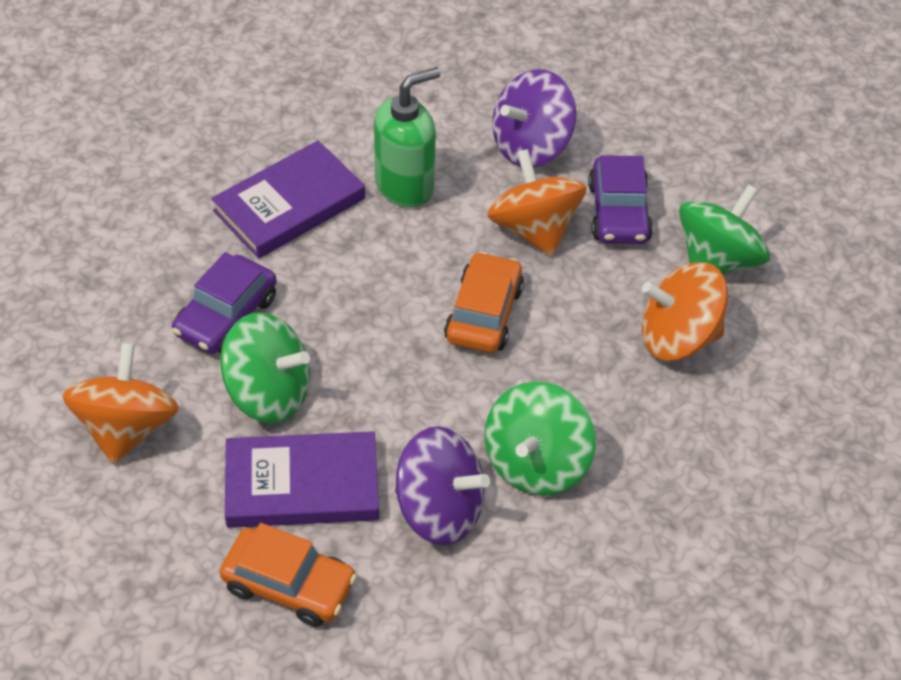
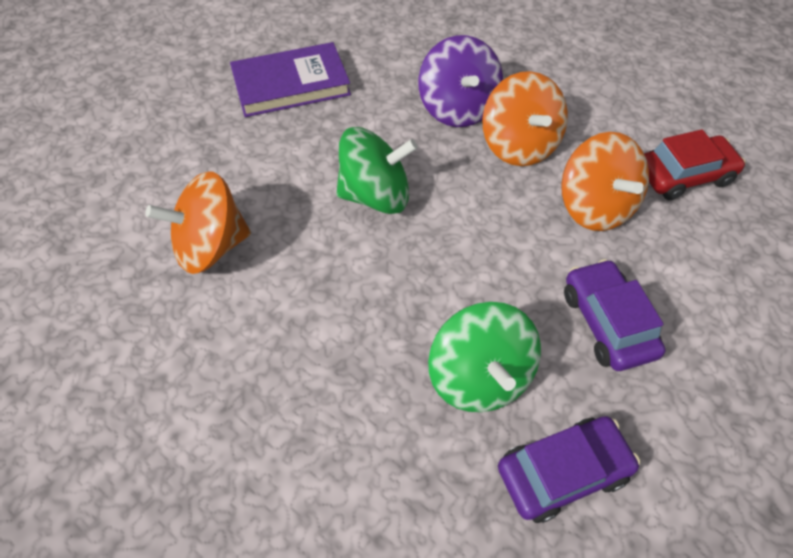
green soap dispenser: 1 -> 0
green spinning top: 3 -> 2
orange car: 2 -> 0
purple book: 2 -> 1
purple spinning top: 2 -> 1
red car: 0 -> 1

